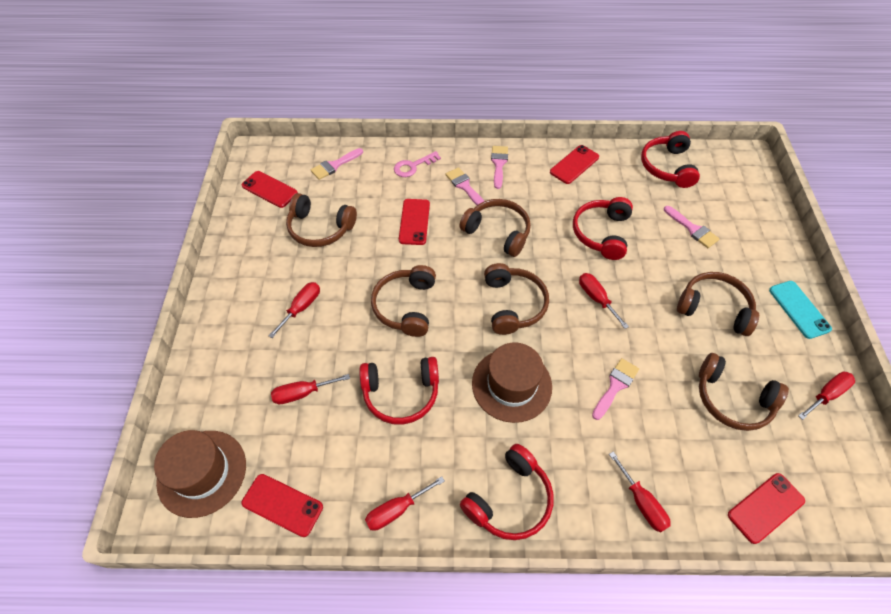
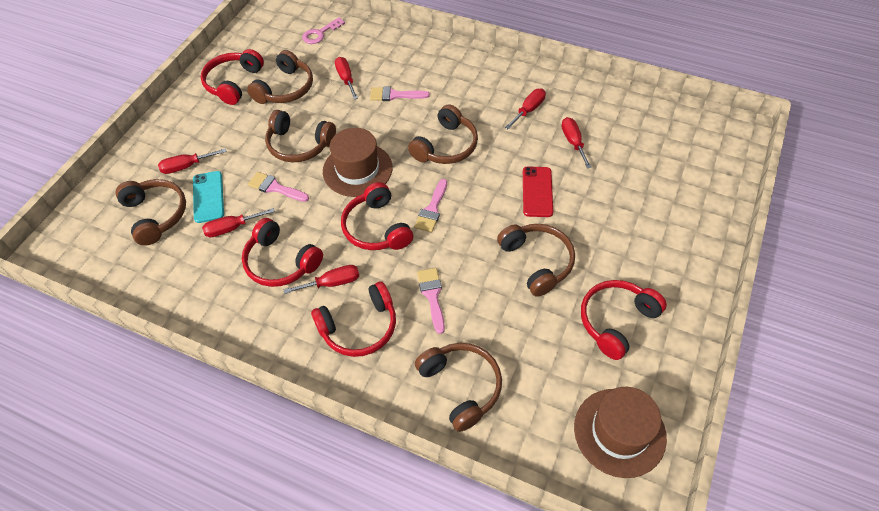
pink brush: 5 -> 4
red headphones: 4 -> 5
red phone: 5 -> 1

